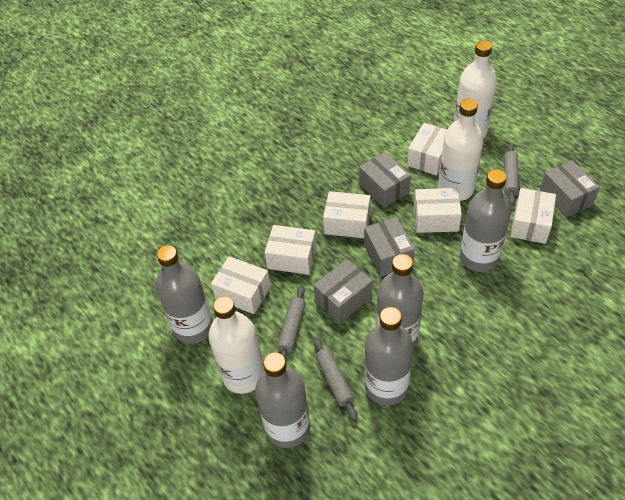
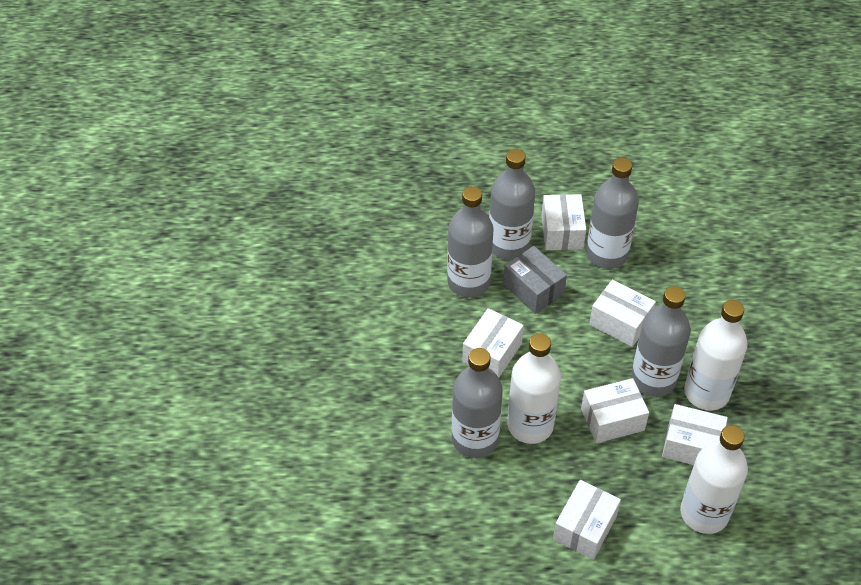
grey box: 4 -> 1
grey rolling pin: 3 -> 0

